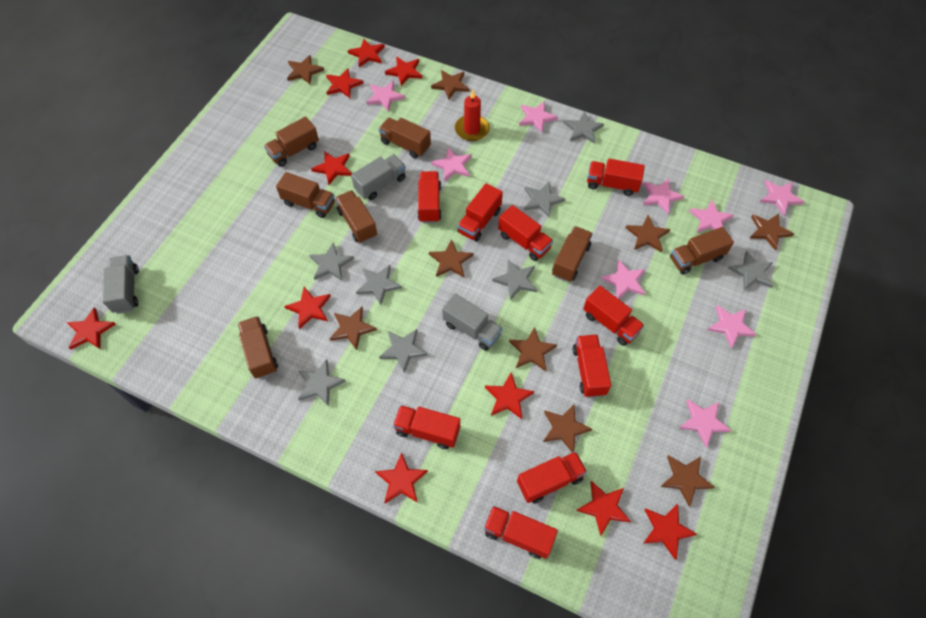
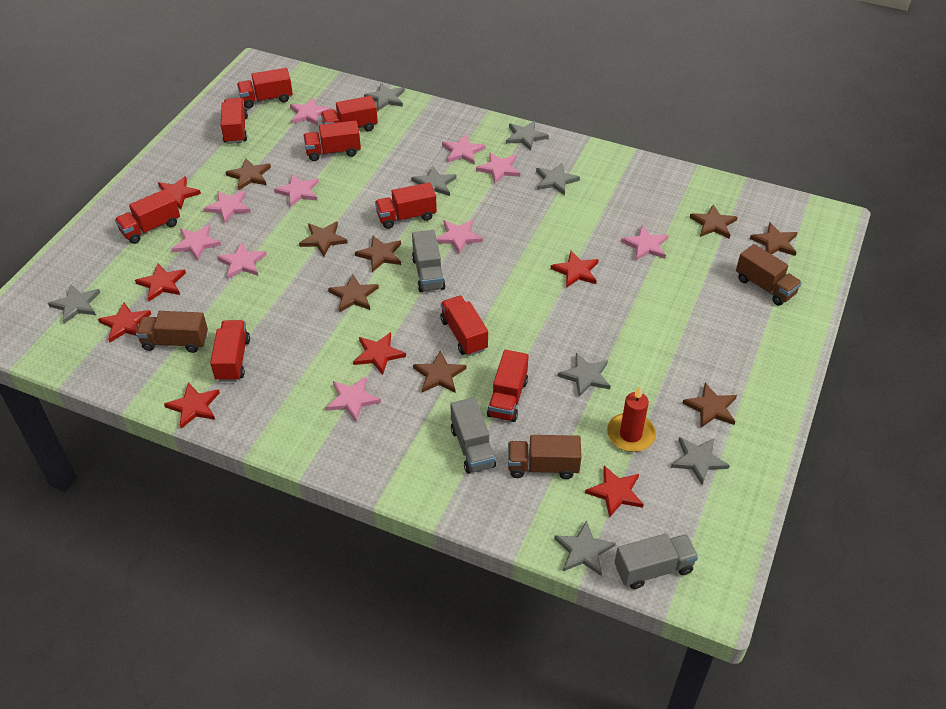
brown star: 9 -> 8
brown truck: 7 -> 3
pink star: 9 -> 10
red star: 10 -> 7

